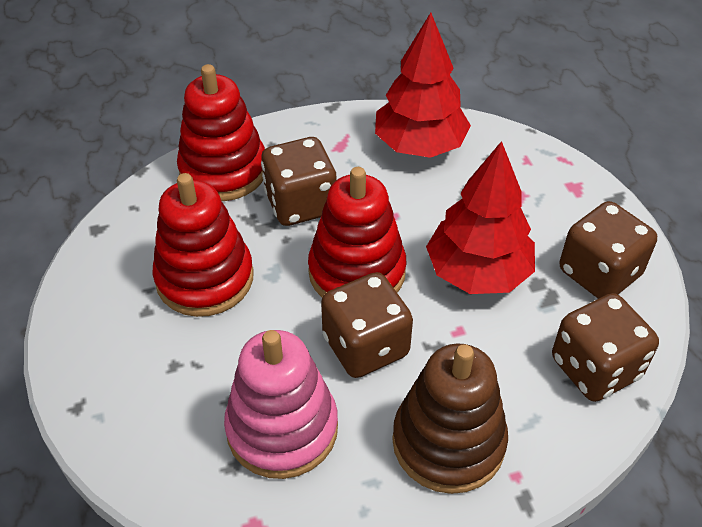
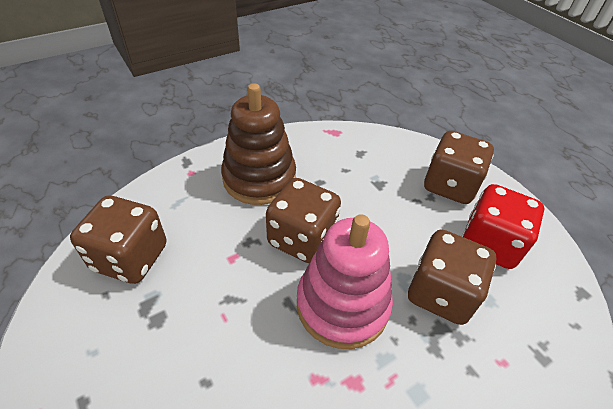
red dice: 0 -> 1
red stacking toy: 3 -> 0
red tree: 2 -> 0

